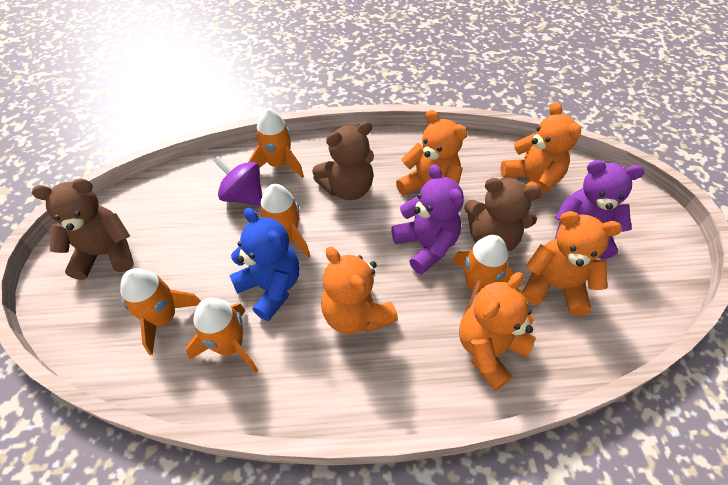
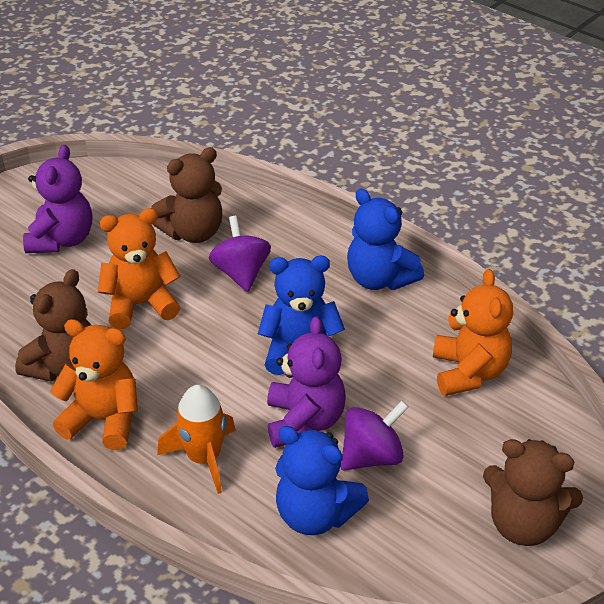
blue teddy bear: 1 -> 3
orange rocket: 5 -> 1
orange teddy bear: 5 -> 3
purple spinning top: 1 -> 2

